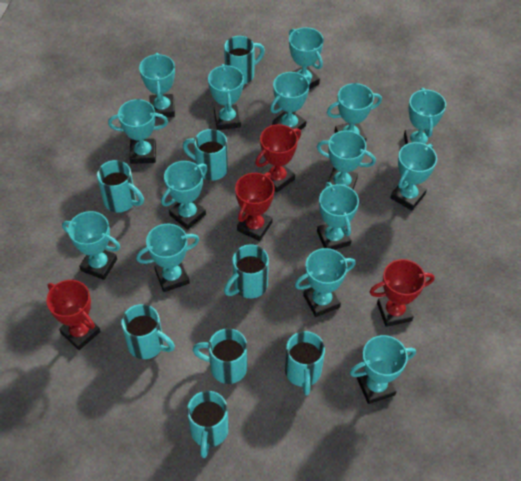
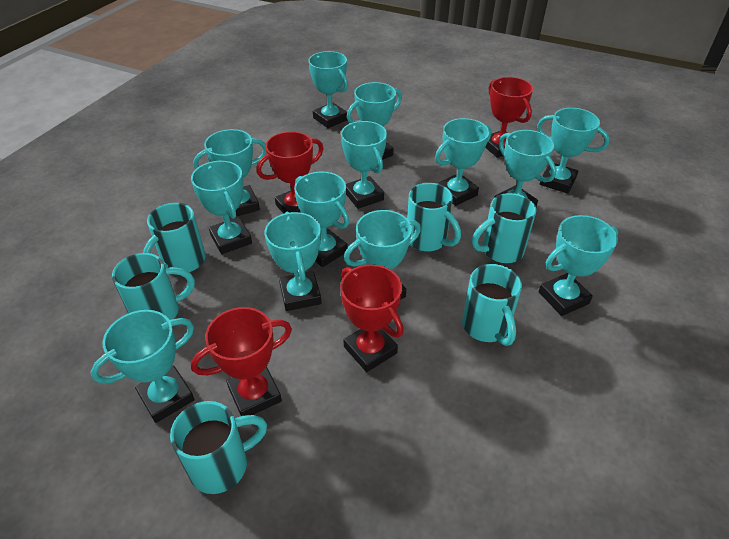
turquoise mug: 8 -> 6
turquoise trophy: 15 -> 13

